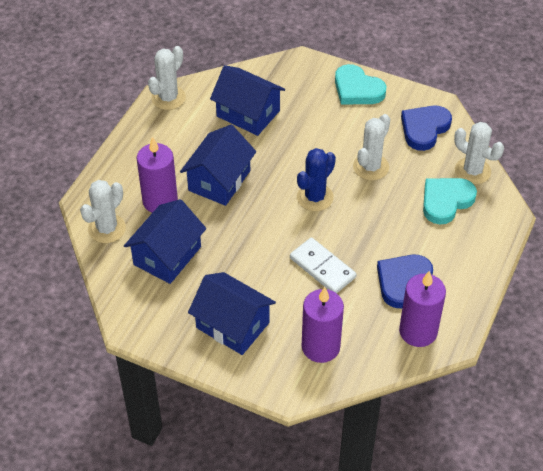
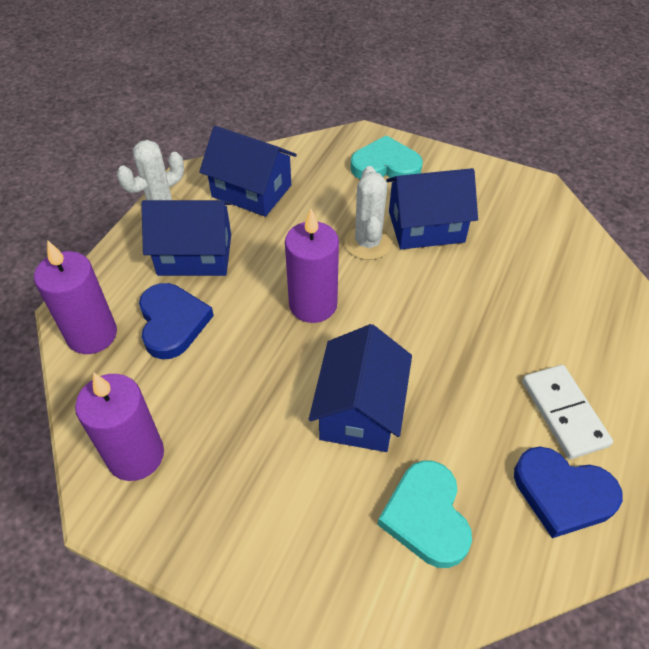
blue cactus: 1 -> 0
white cactus: 4 -> 2

